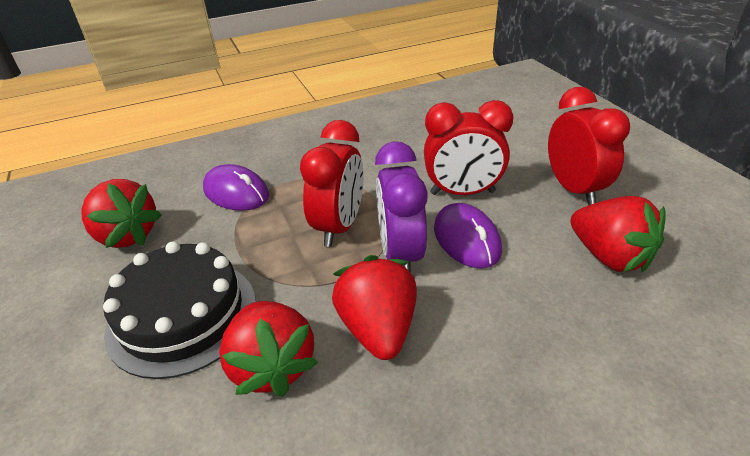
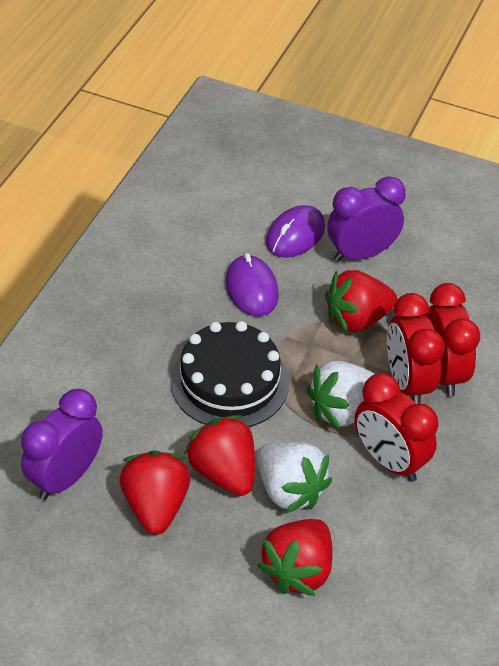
purple clock: 1 -> 2
white strawberry: 0 -> 2

